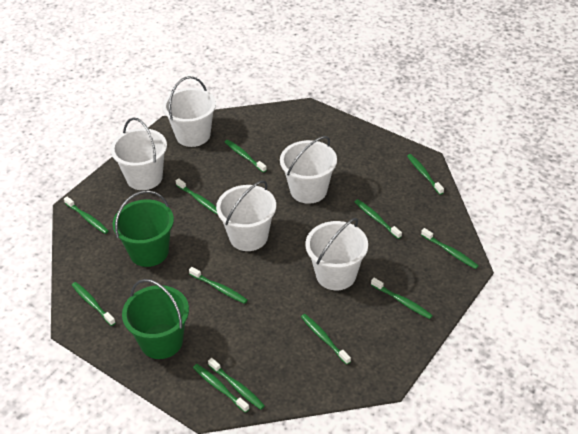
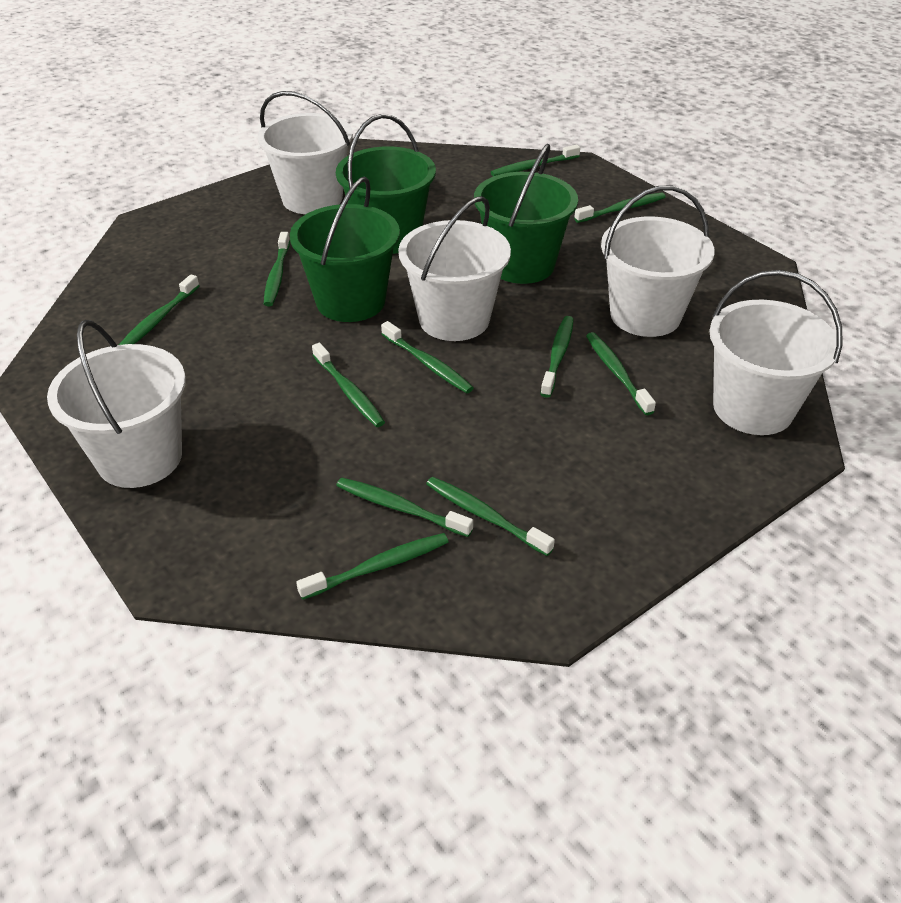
green bucket: 2 -> 3
green toothbrush: 12 -> 11

